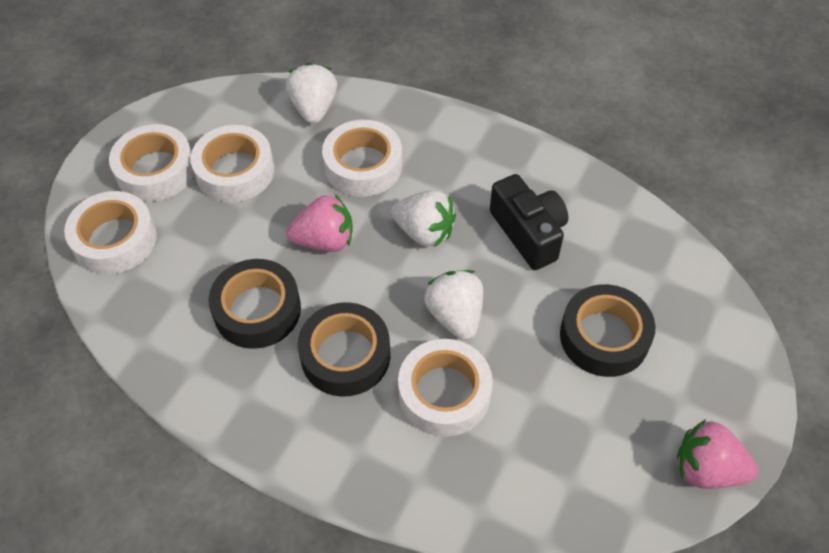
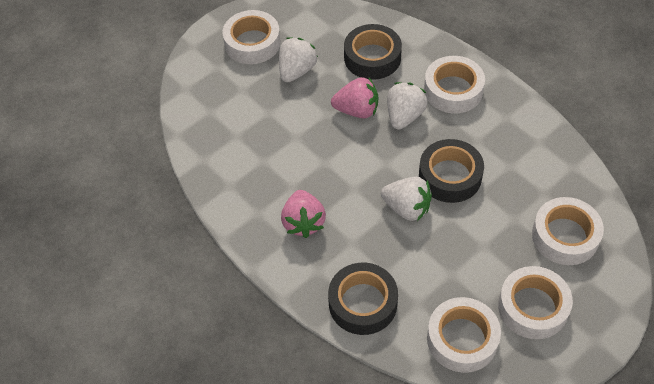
black camera: 1 -> 0

